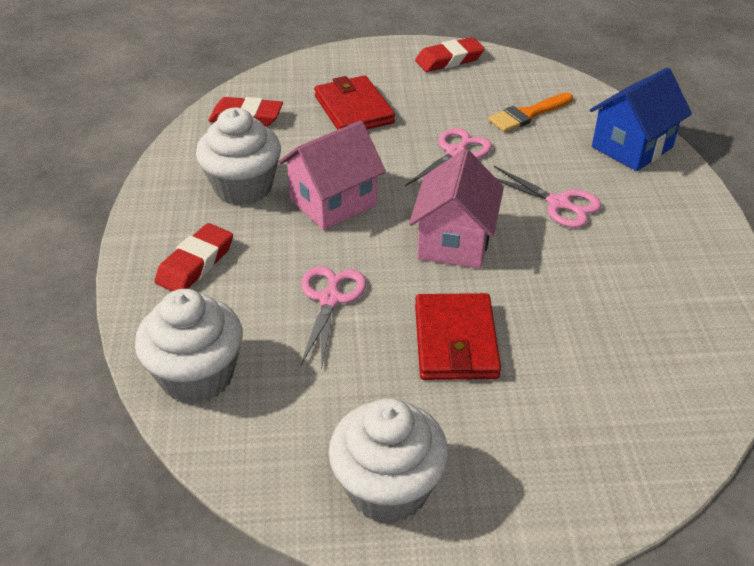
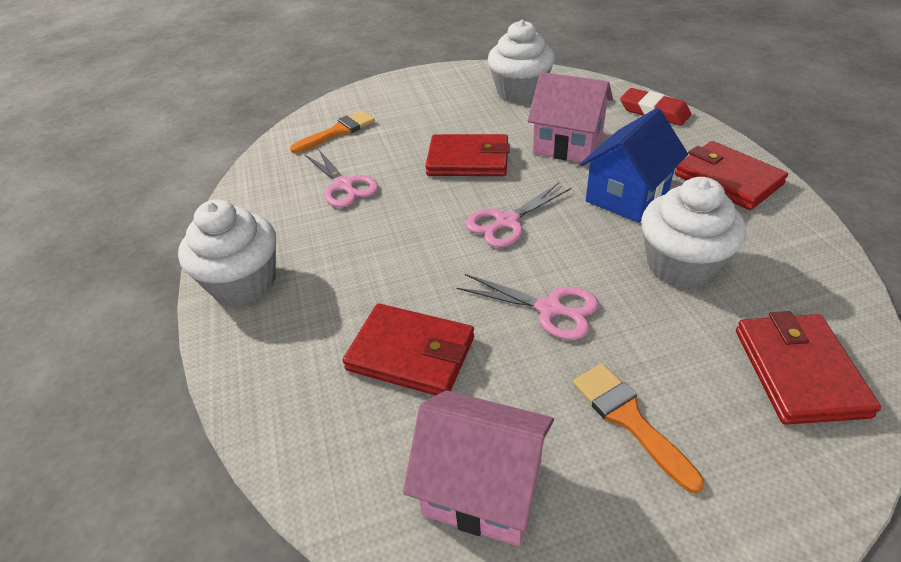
orange brush: 1 -> 2
red eraser: 3 -> 1
red wallet: 2 -> 4

